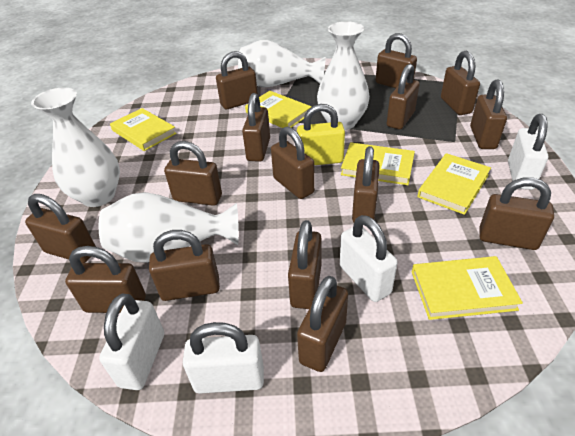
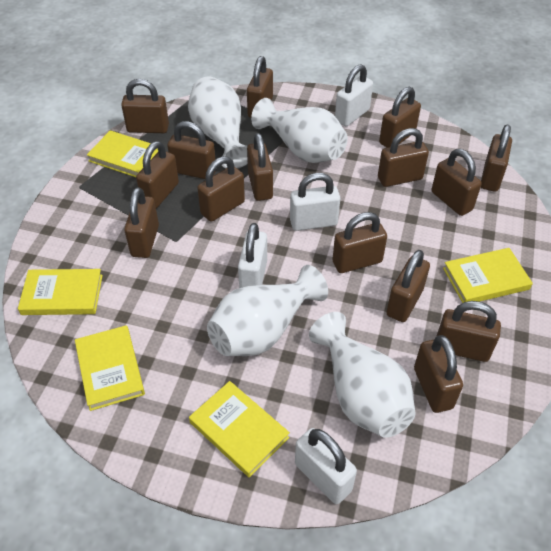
yellow padlock: 1 -> 0

